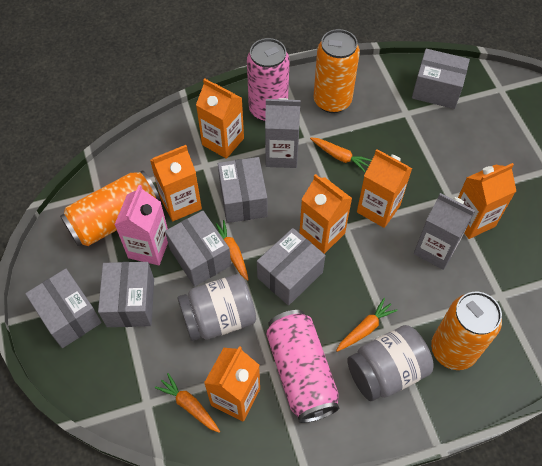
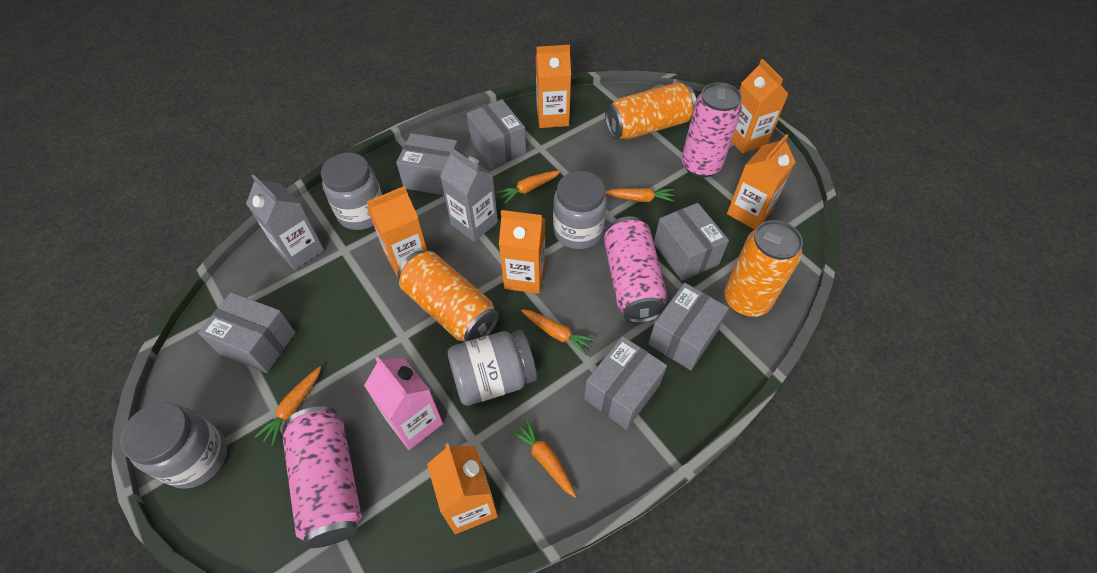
grey jar: 2 -> 4
orange carrot: 4 -> 5
pink can: 2 -> 3

